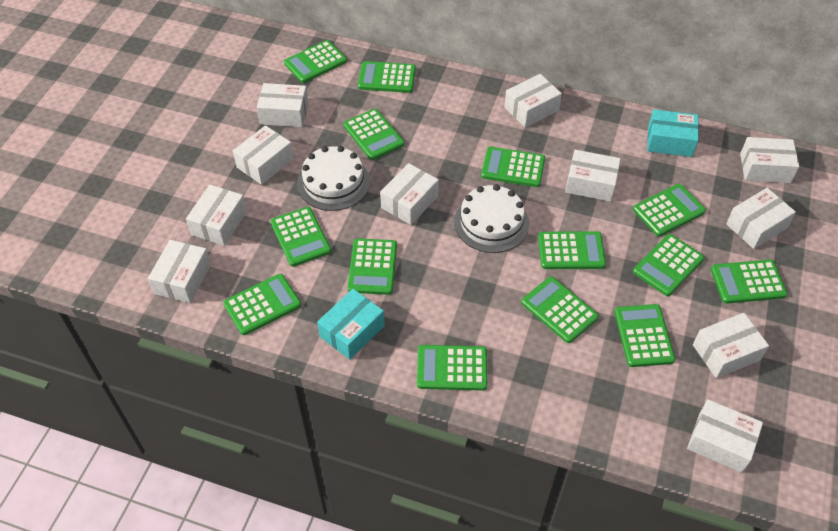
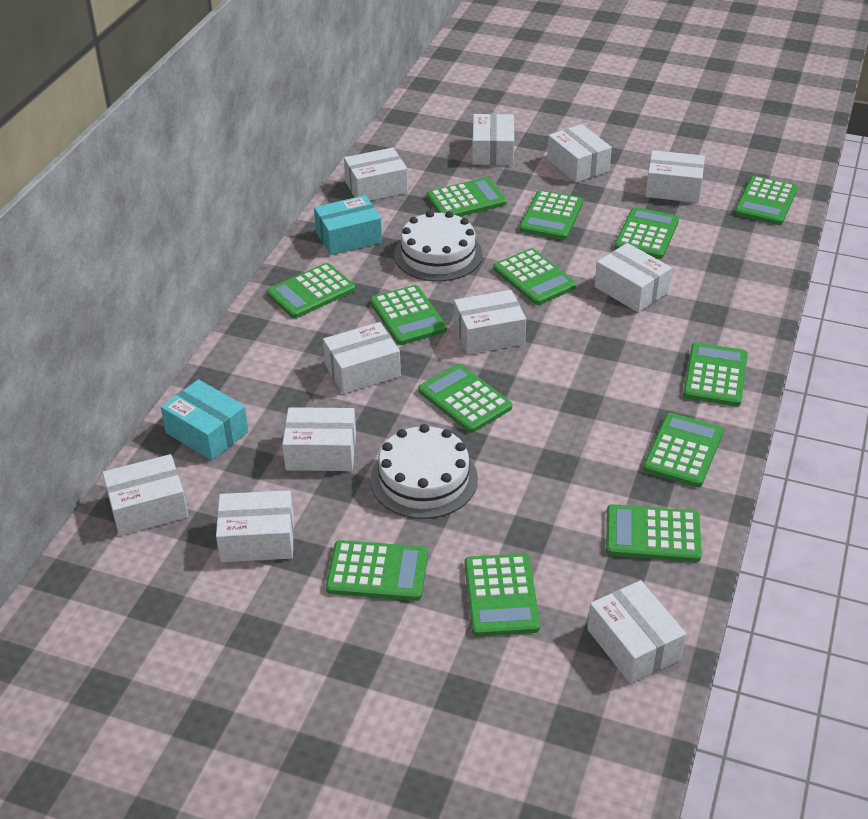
green calculator: 14 -> 13

